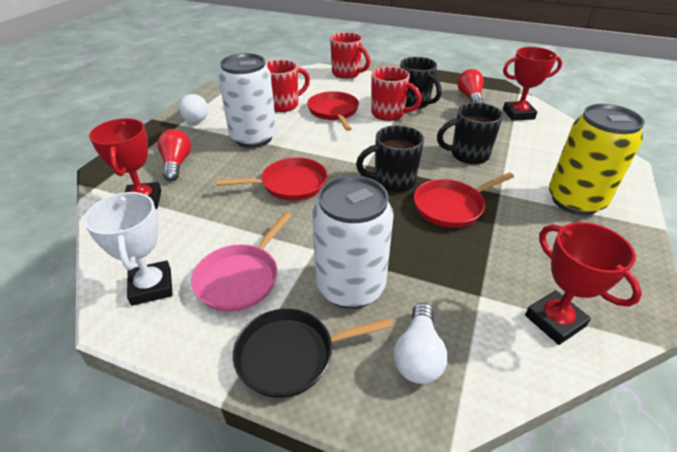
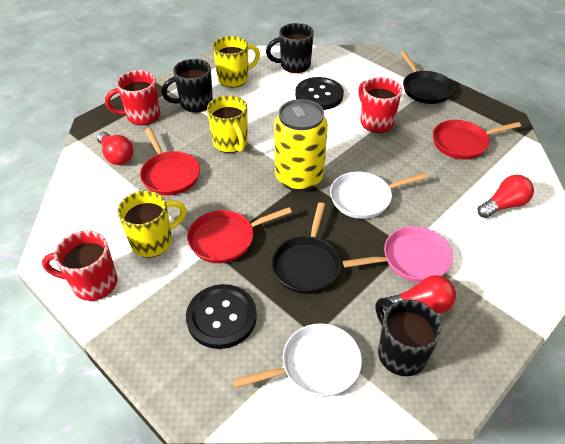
black button: 0 -> 2
black pan: 1 -> 2
red light bulb: 2 -> 3
red trophy: 3 -> 0
white can: 2 -> 0
white light bulb: 2 -> 0
white pan: 0 -> 2
white trophy: 1 -> 0
yellow mug: 0 -> 3

